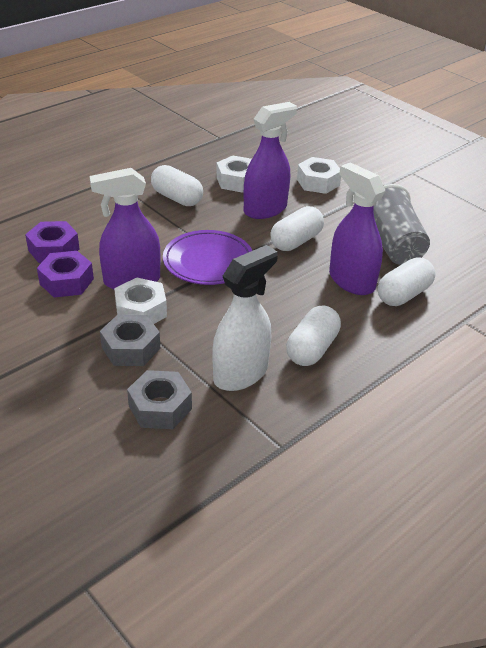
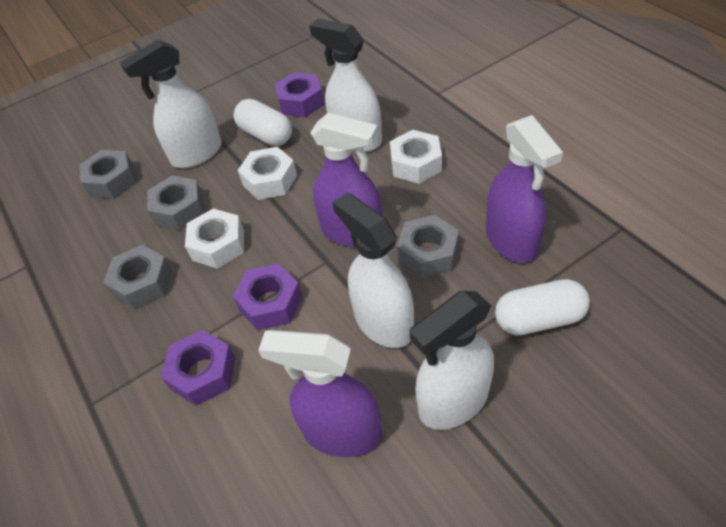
grey cup: 1 -> 0
grey nut: 2 -> 4
purple nut: 2 -> 3
purple plate: 1 -> 0
white capsule: 4 -> 2
white spray bottle: 1 -> 4

